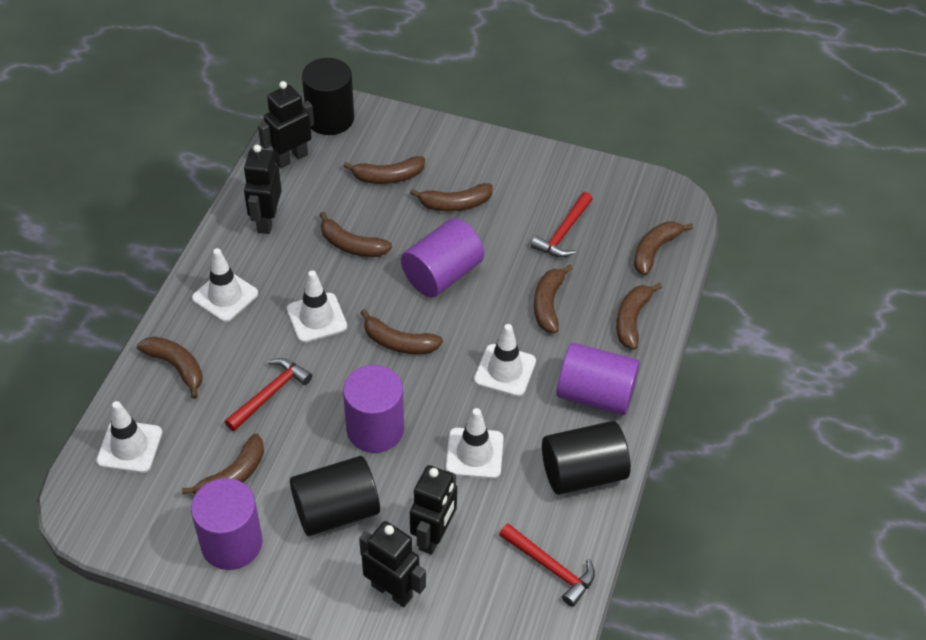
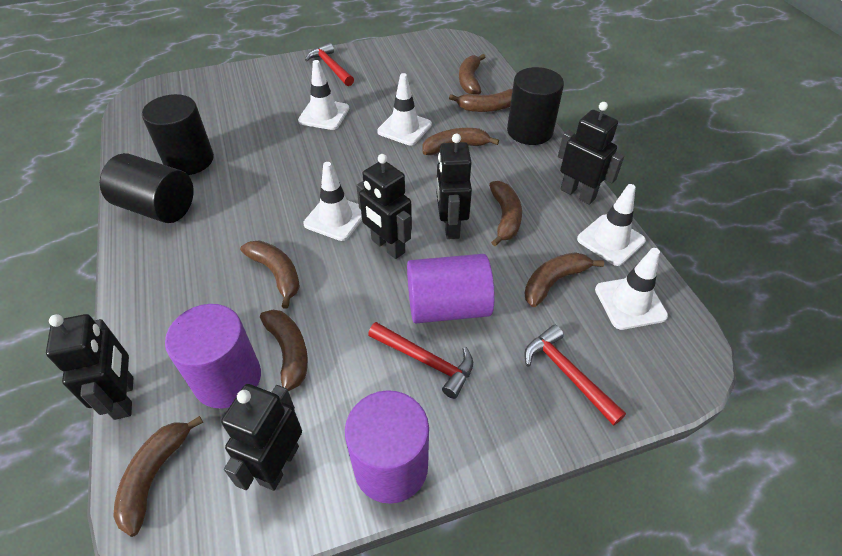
black robot: 4 -> 5
brown banana: 9 -> 8
purple cylinder: 4 -> 3

